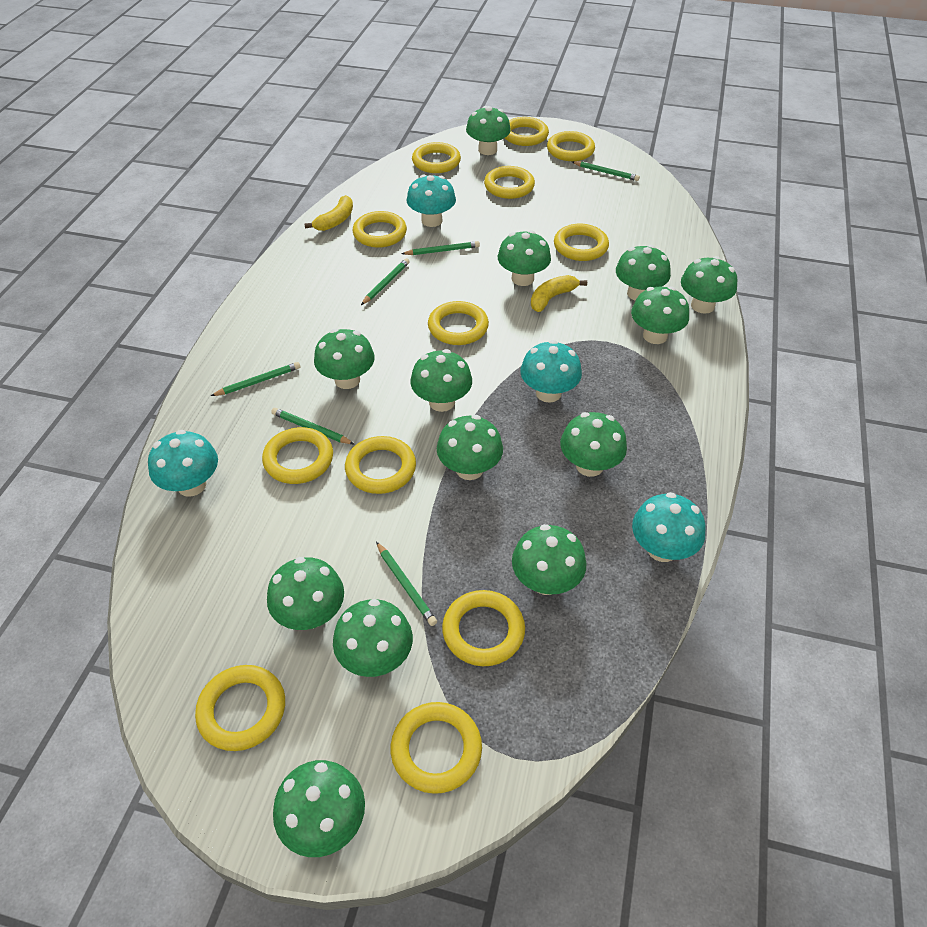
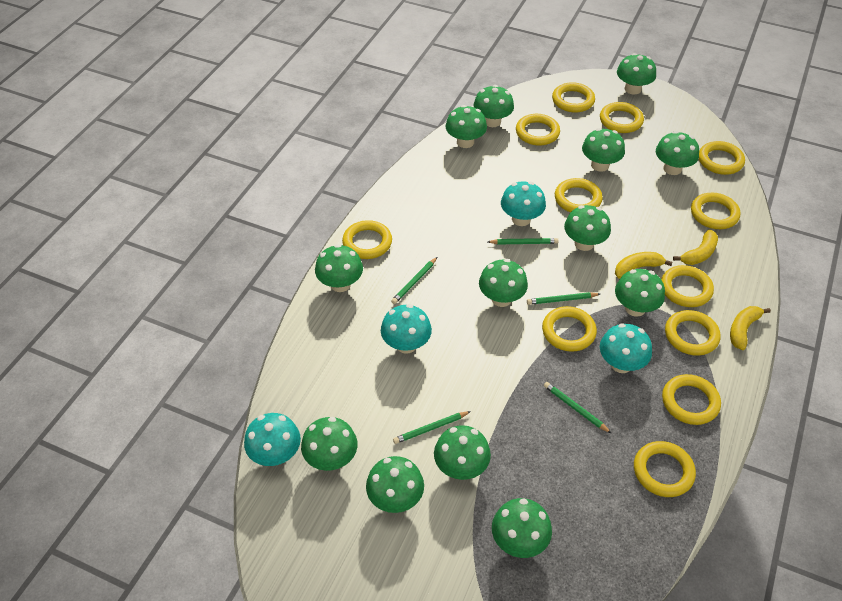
green pencil: 6 -> 5
yellow banana: 2 -> 3

